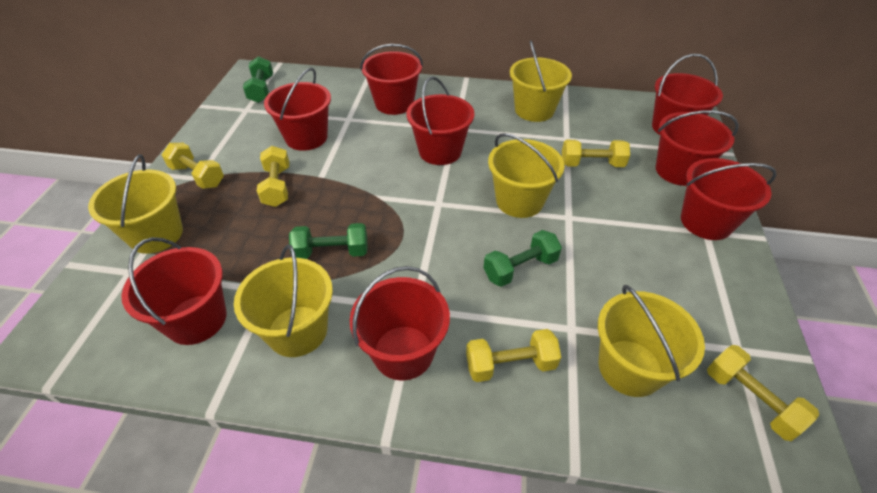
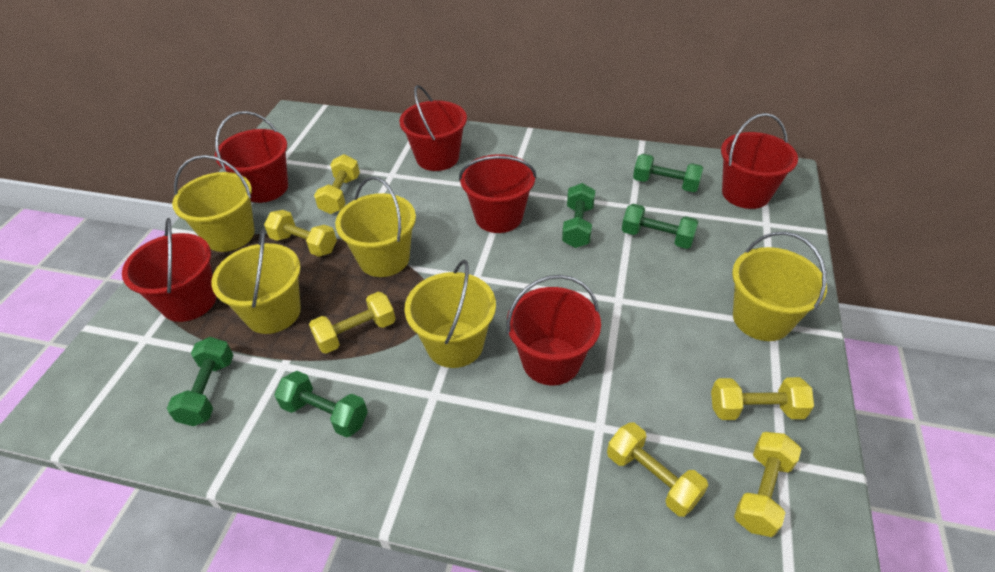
green dumbbell: 3 -> 5
red bucket: 8 -> 6
yellow dumbbell: 5 -> 6

